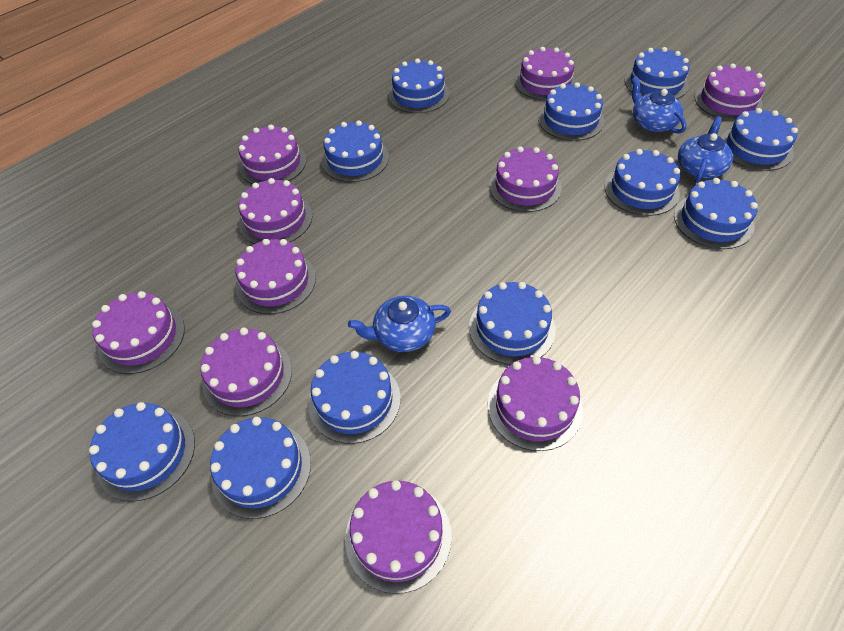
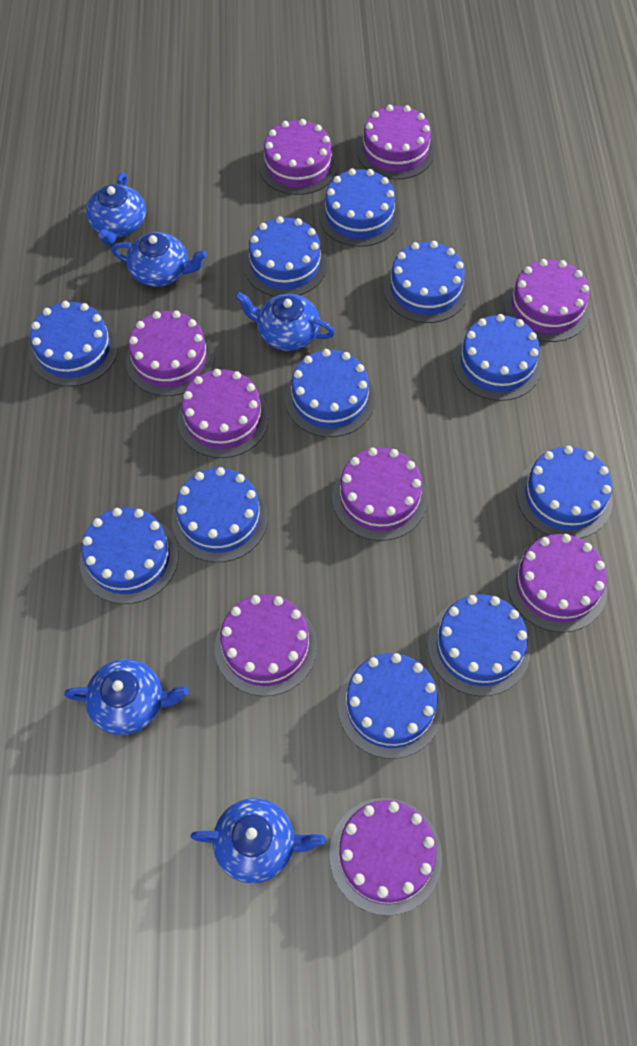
blue teapot: 3 -> 5
purple cake: 10 -> 9

